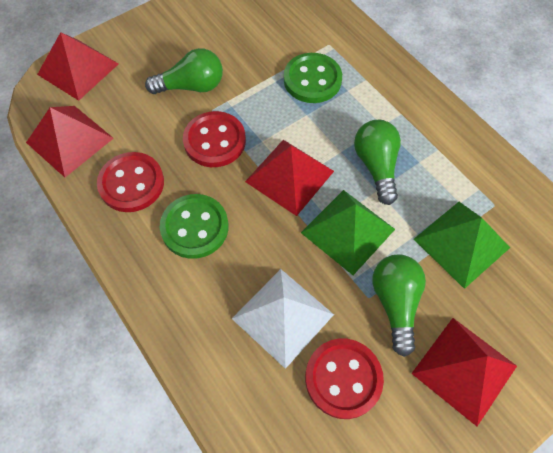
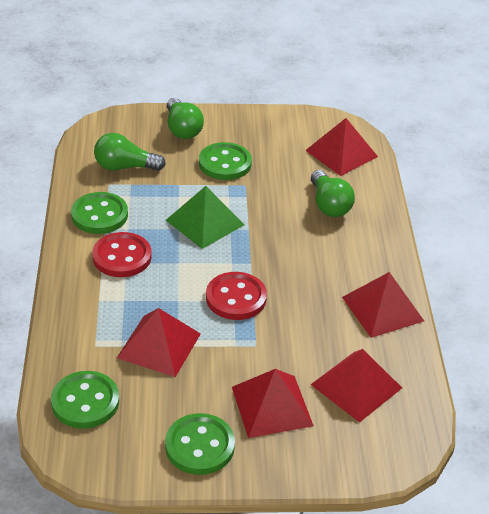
green button: 2 -> 4
green pyramid: 2 -> 1
red button: 3 -> 2
red pyramid: 4 -> 5
white pyramid: 1 -> 0

